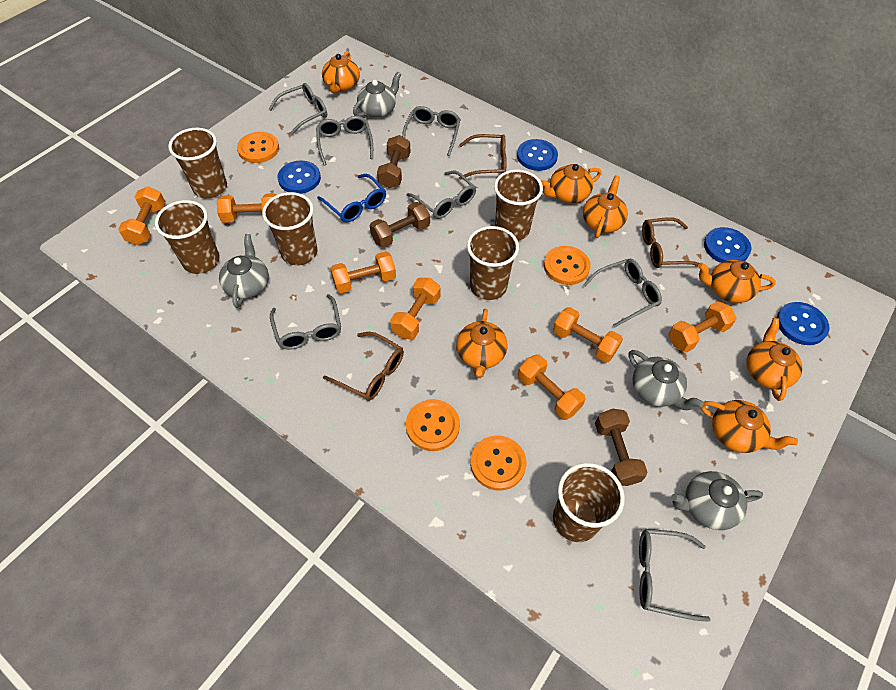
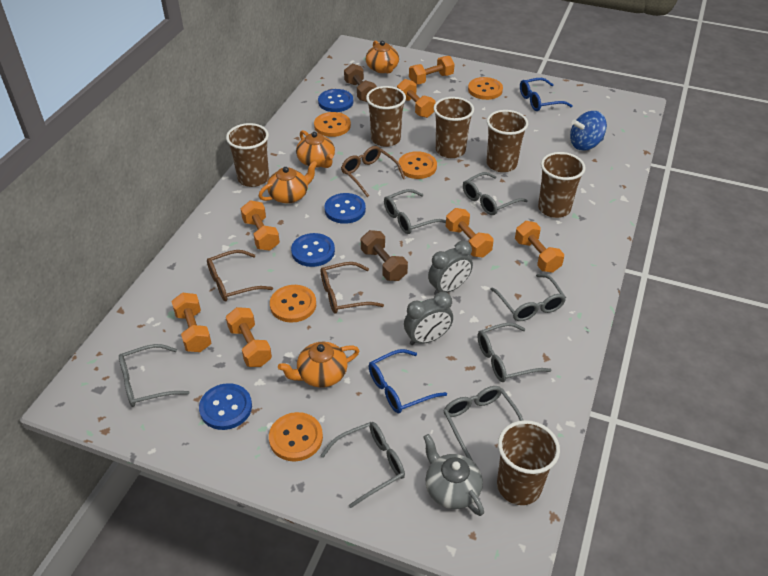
blue glasses: 1 -> 2
blue spinning top: 0 -> 1
brown dumbbell: 3 -> 2
grey clock: 0 -> 2
grey teapot: 4 -> 1
orange button: 4 -> 5
orange teapot: 7 -> 4

